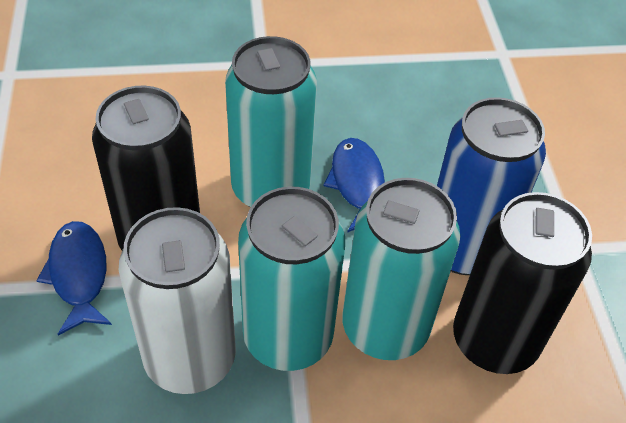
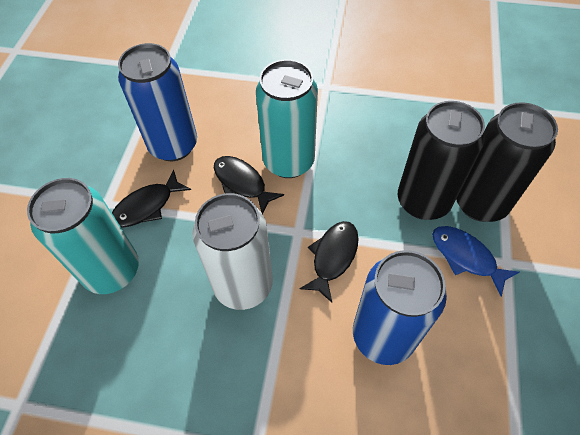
black fish: 0 -> 3
blue can: 1 -> 2
blue fish: 2 -> 1
turquoise can: 3 -> 2

